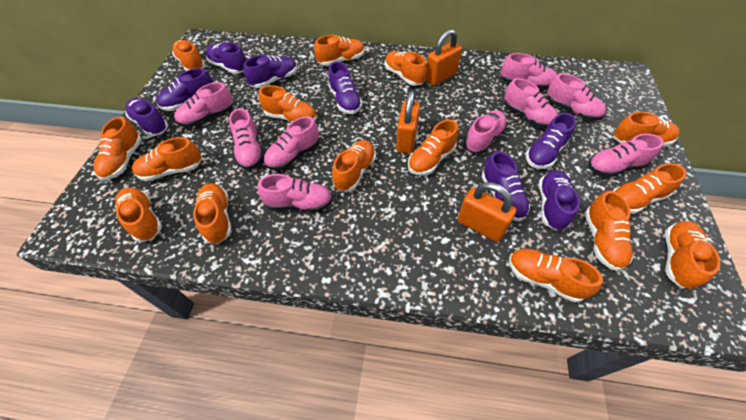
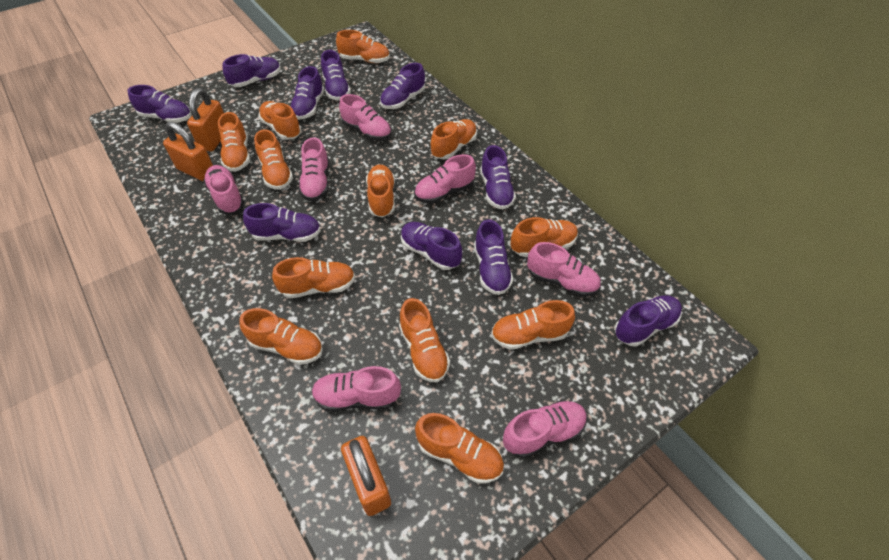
orange shoe: 15 -> 12
pink shoe: 9 -> 7
purple shoe: 8 -> 10

